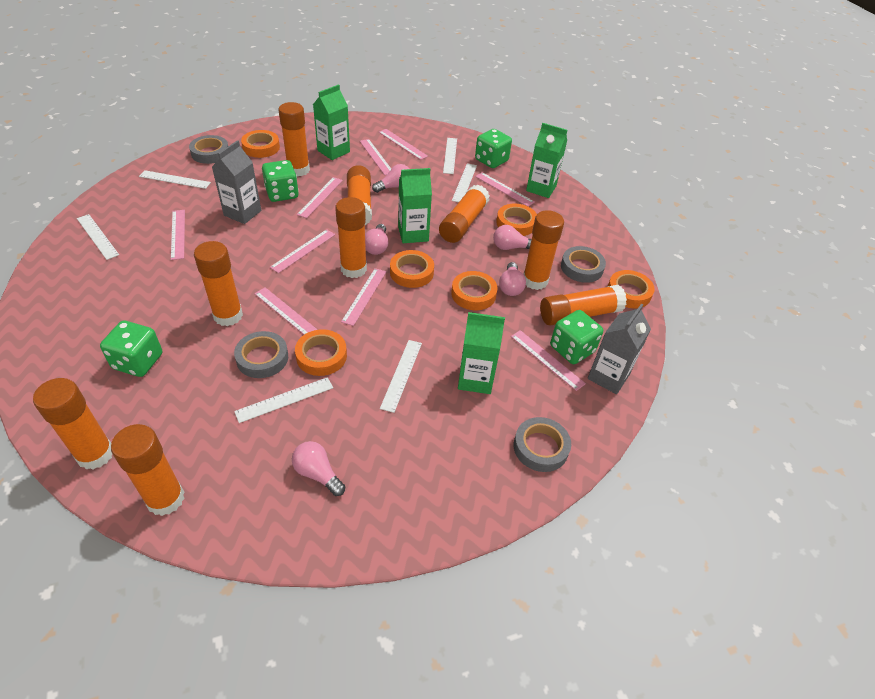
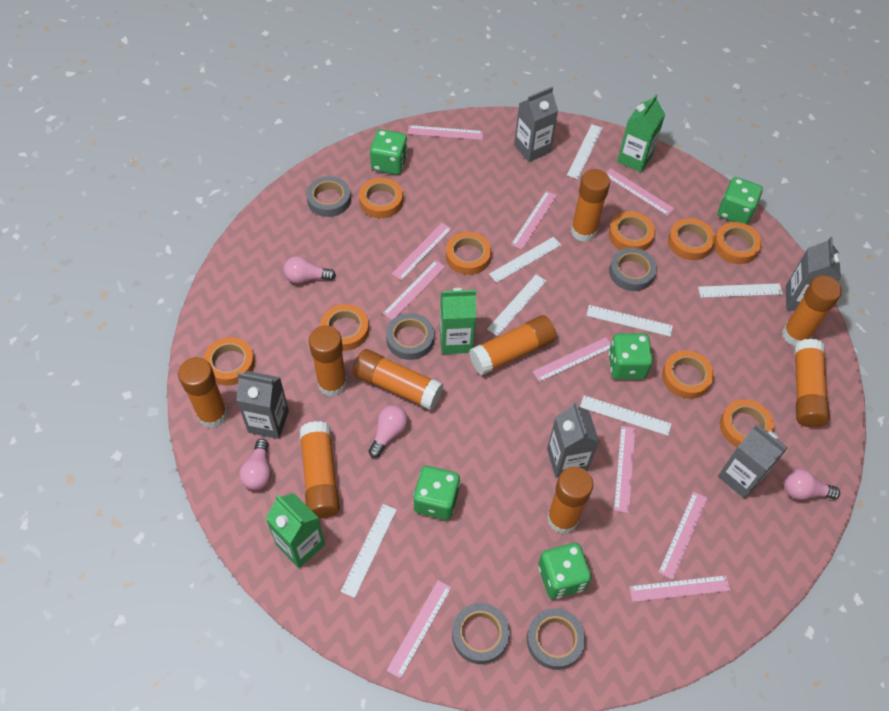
green carton: 4 -> 3
green dice: 4 -> 5
grey carton: 2 -> 5
grey tape: 4 -> 5
orange tape: 6 -> 9
pink light bulb: 5 -> 4
pink ruler: 9 -> 10
white ruler: 6 -> 7

